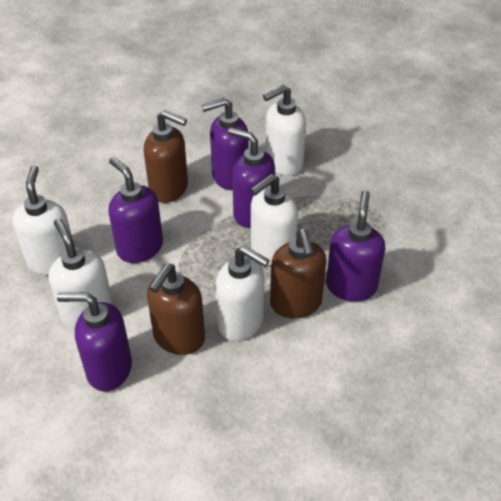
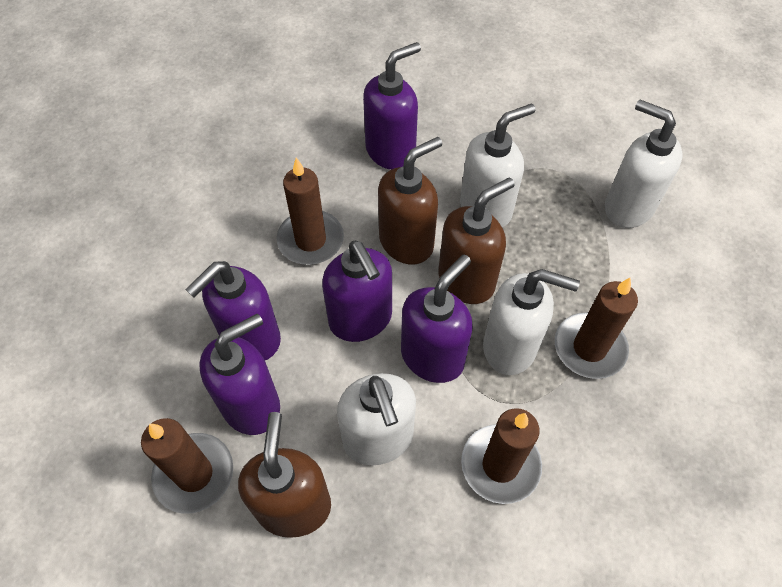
brown candle: 0 -> 4
white soap dispenser: 5 -> 4

